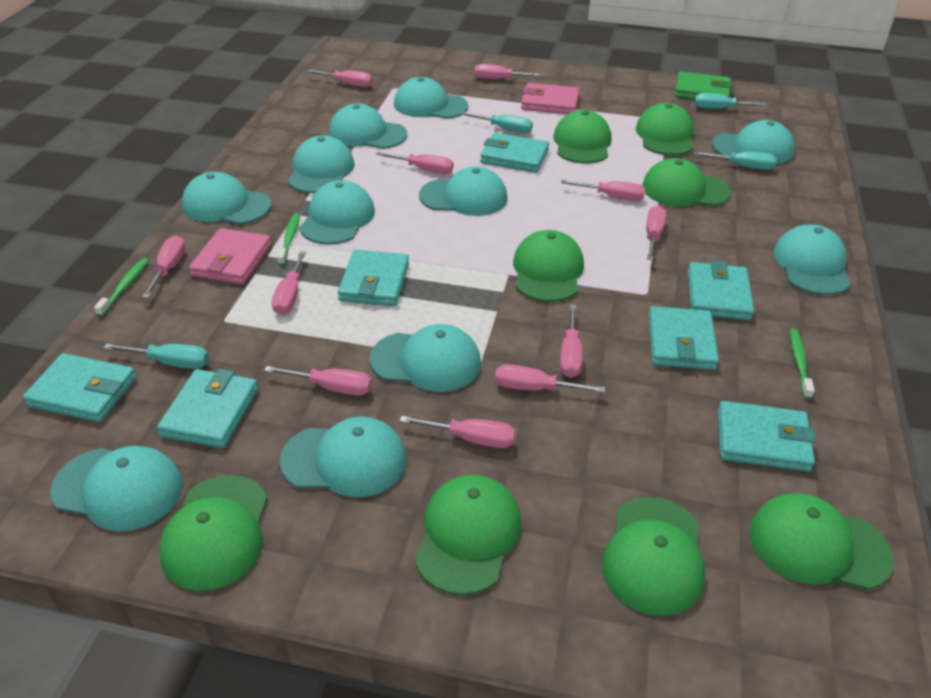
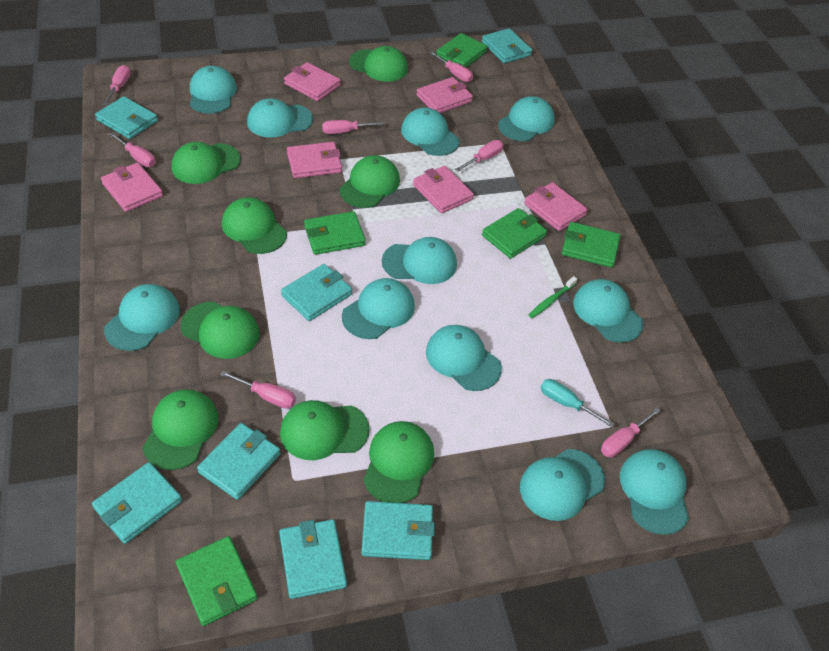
green toothbrush: 3 -> 1
green wallet: 1 -> 5
pink screwdriver: 11 -> 7
pink wallet: 2 -> 6
turquoise screwdriver: 4 -> 1

